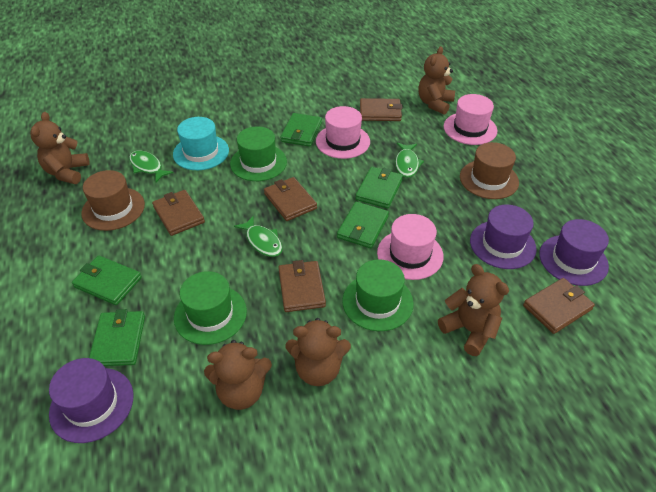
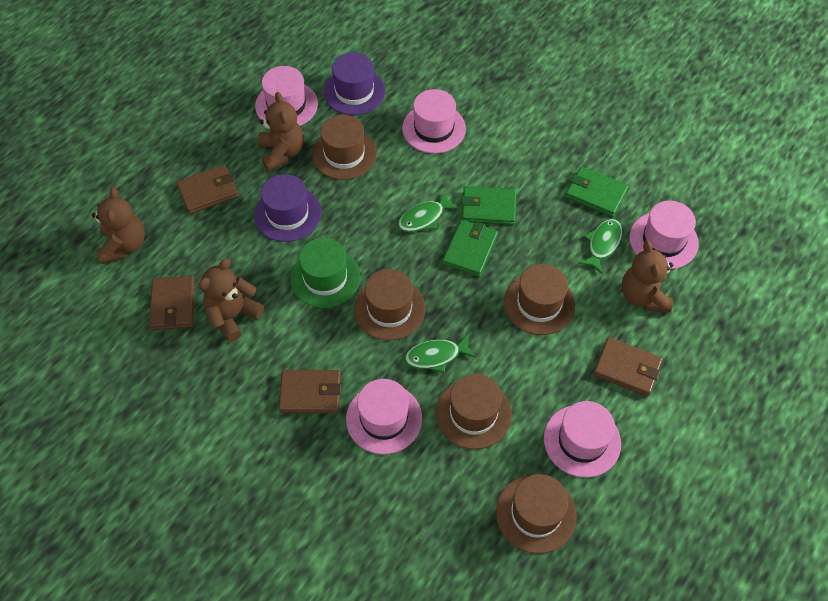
brown hat: 2 -> 5
brown teddy bear: 5 -> 4
brown wallet: 5 -> 4
green hat: 3 -> 1
green wallet: 5 -> 3
pink hat: 3 -> 5
purple hat: 3 -> 2
turquoise hat: 1 -> 0

